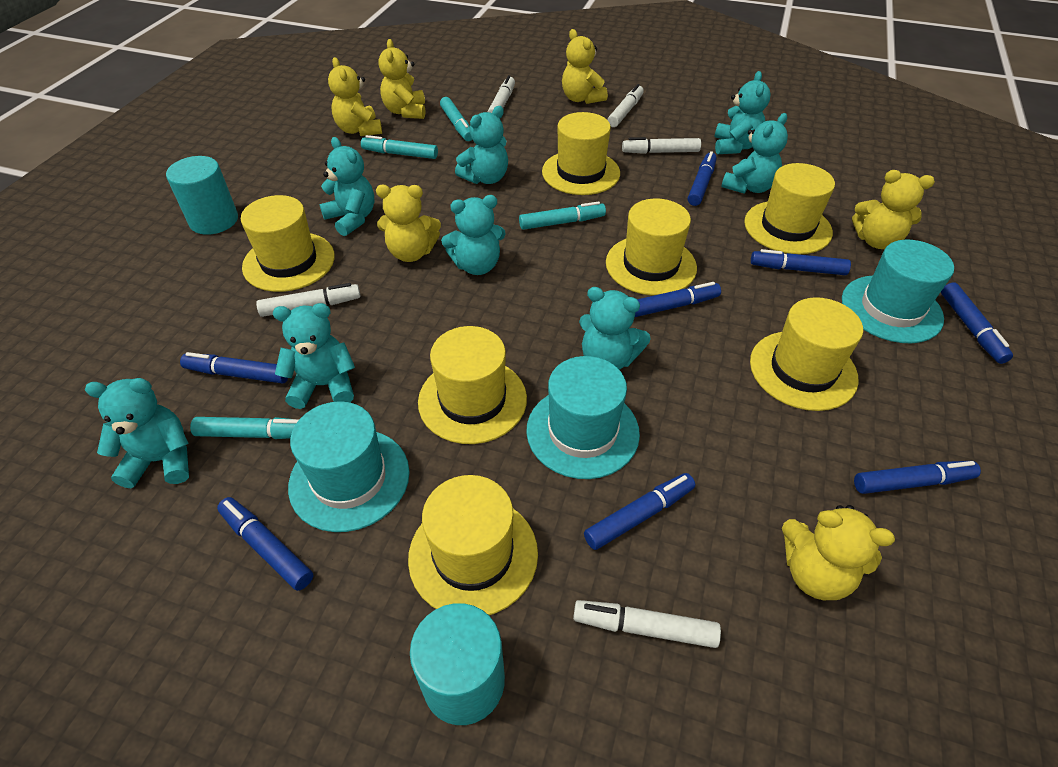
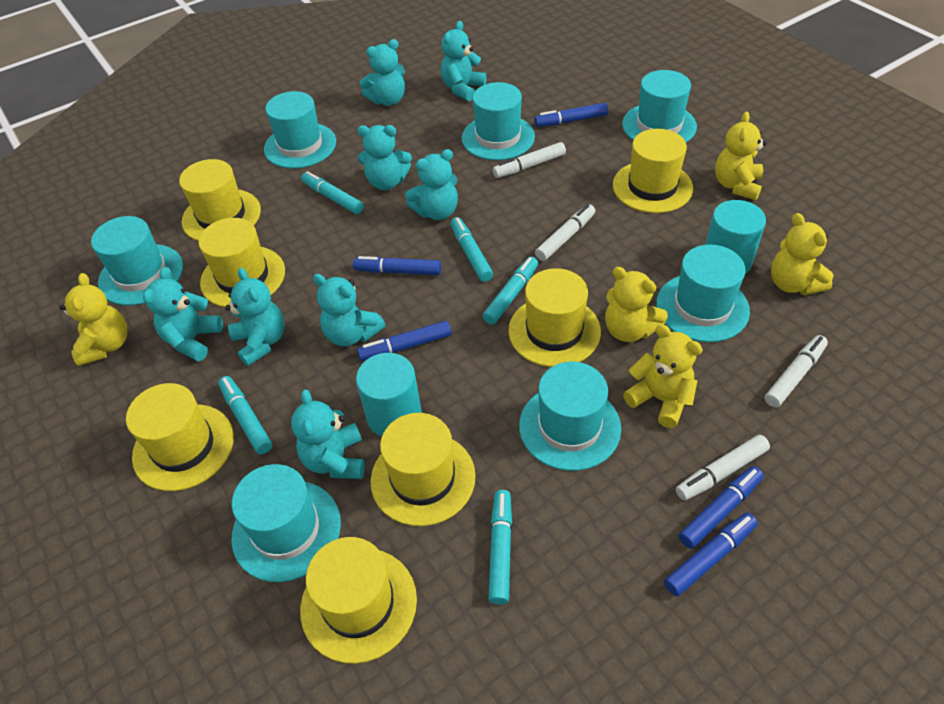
blue marker: 8 -> 5
turquoise hat: 3 -> 7
turquoise marker: 4 -> 5
white marker: 5 -> 4
yellow teddy bear: 6 -> 5

